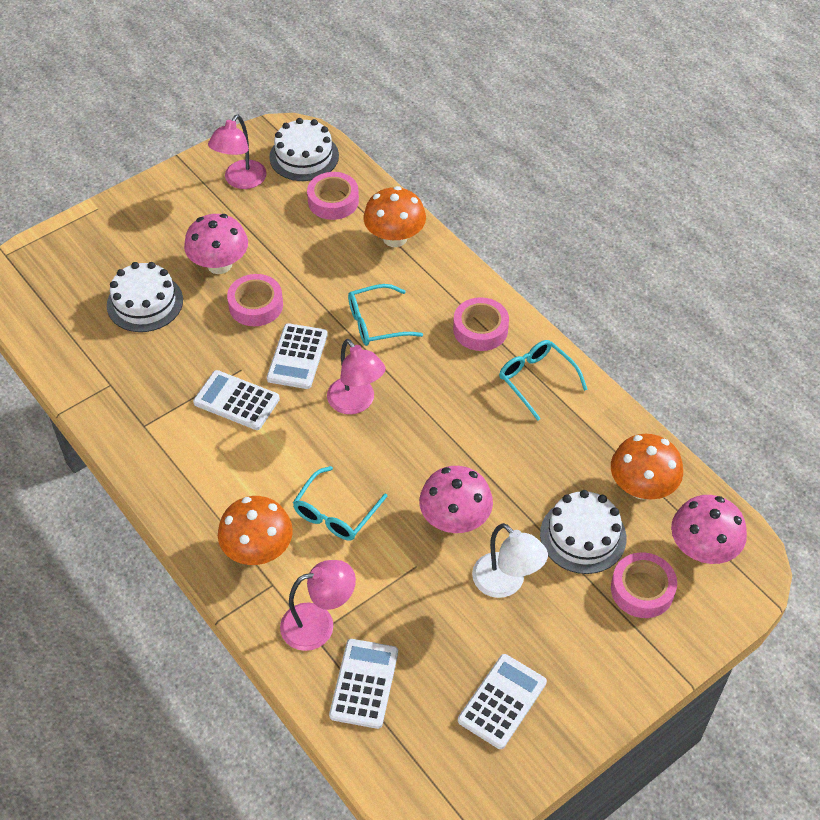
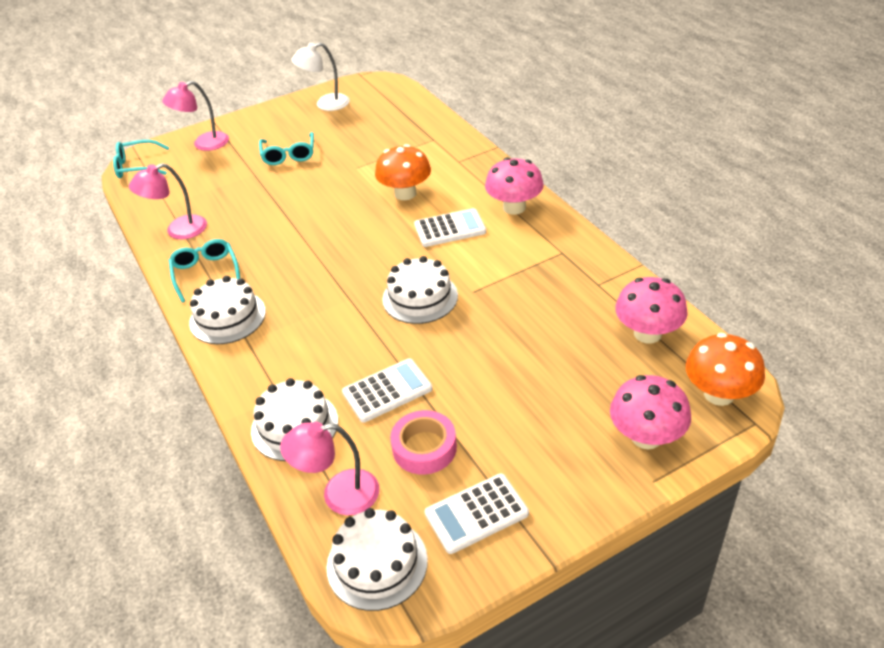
orange mushroom: 3 -> 2
pink tape: 4 -> 1
white cake: 3 -> 4
white calculator: 4 -> 3

